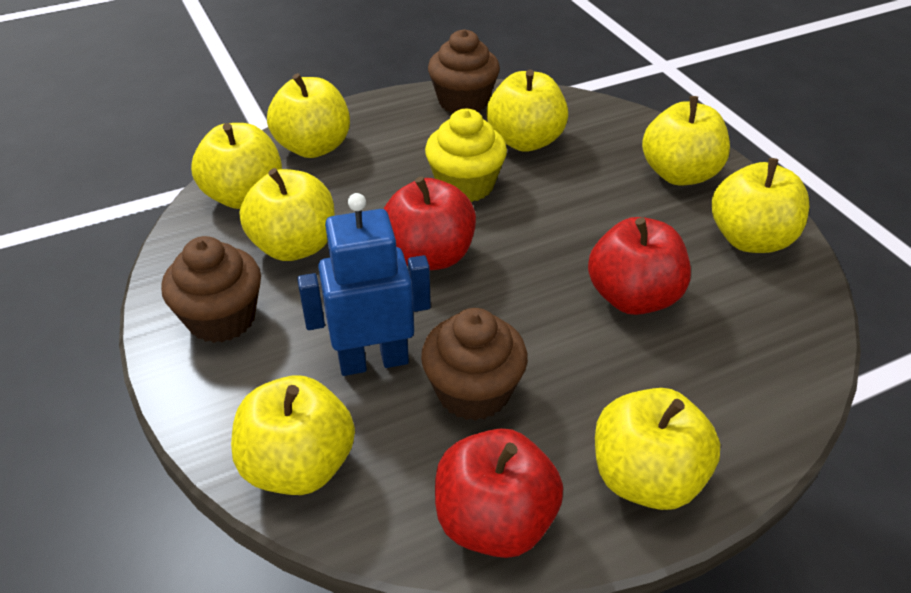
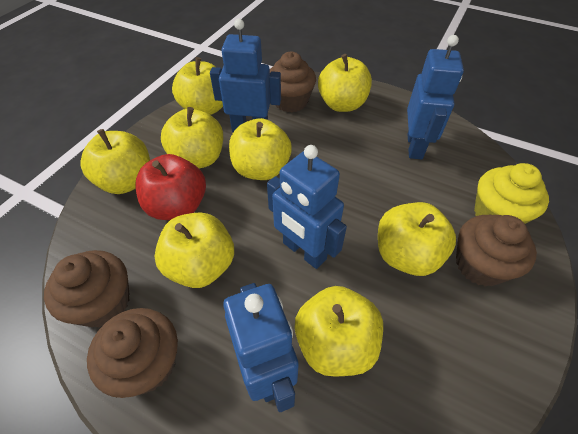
blue robot: 1 -> 4
brown cupcake: 3 -> 4
red apple: 3 -> 1

